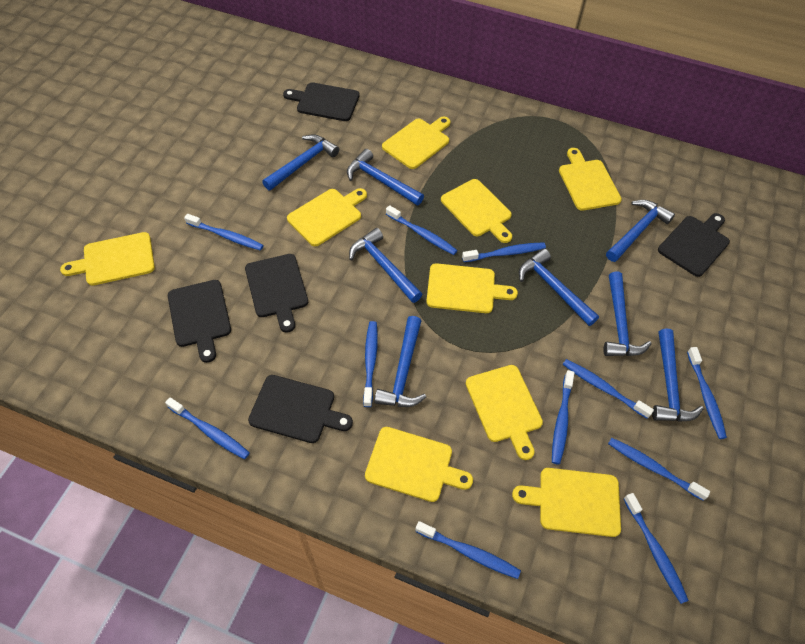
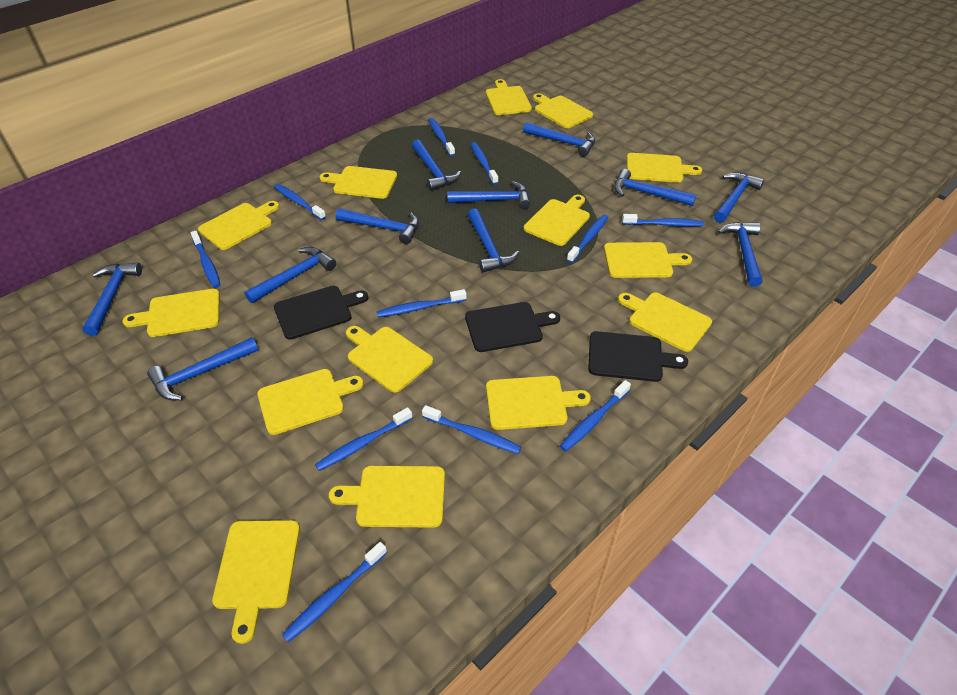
black cutting board: 5 -> 3
blue hammer: 8 -> 11
yellow cutting board: 9 -> 14

